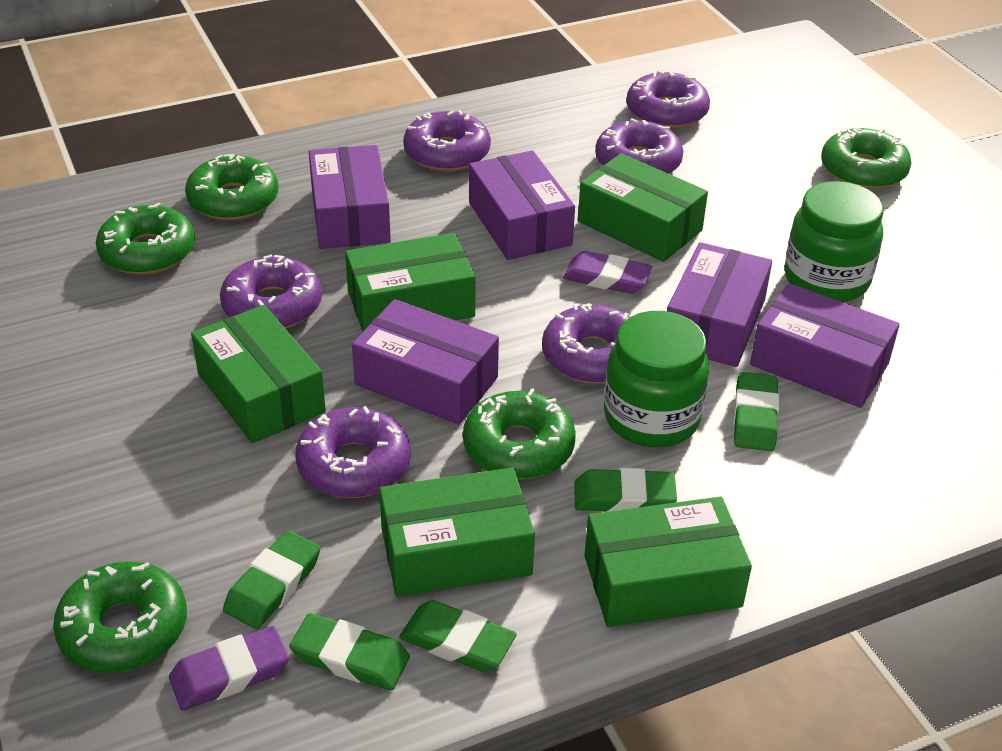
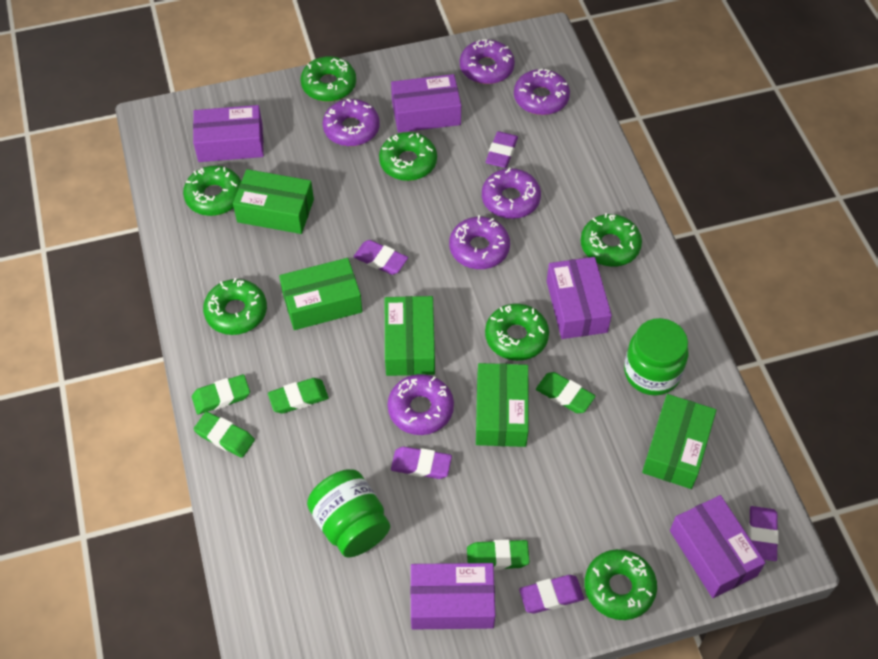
green donut: 5 -> 7
purple eraser: 2 -> 5

